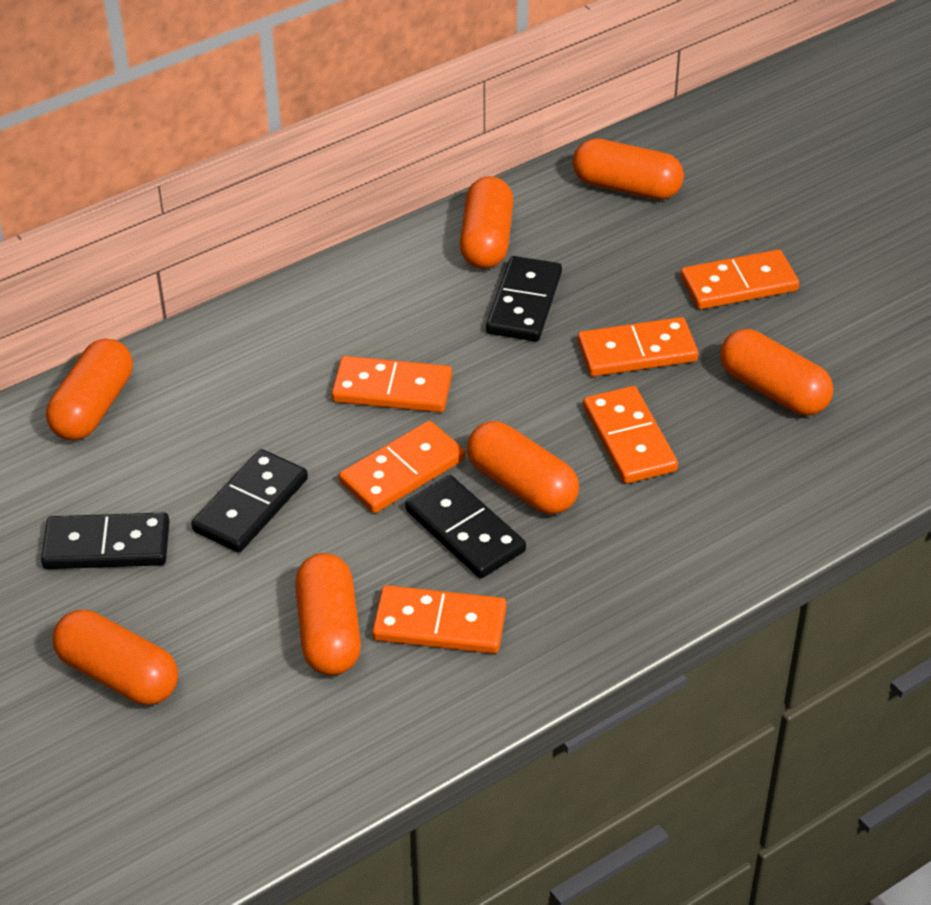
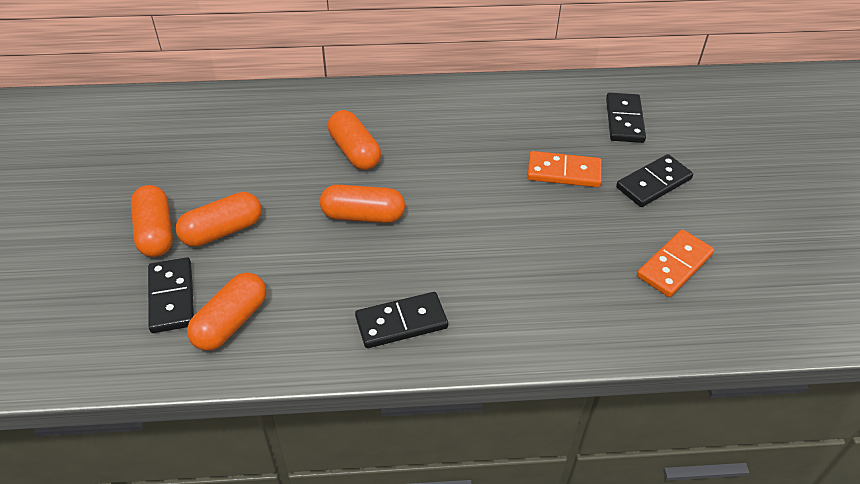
orange capsule: 7 -> 5
orange domino: 6 -> 2

